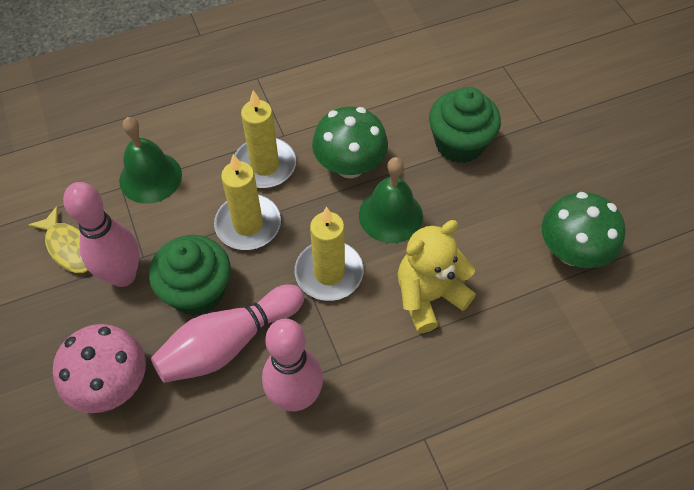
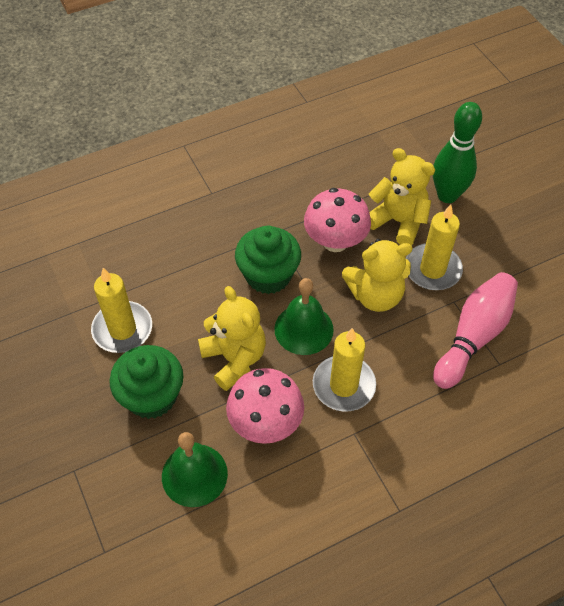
green bowling pin: 0 -> 1
green mushroom: 2 -> 0
pink bowling pin: 3 -> 1
pink mushroom: 1 -> 2
yellow fish: 1 -> 0
yellow teddy bear: 1 -> 3

